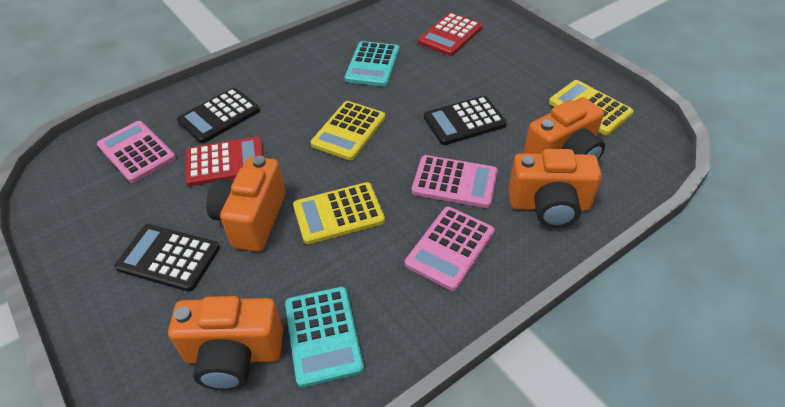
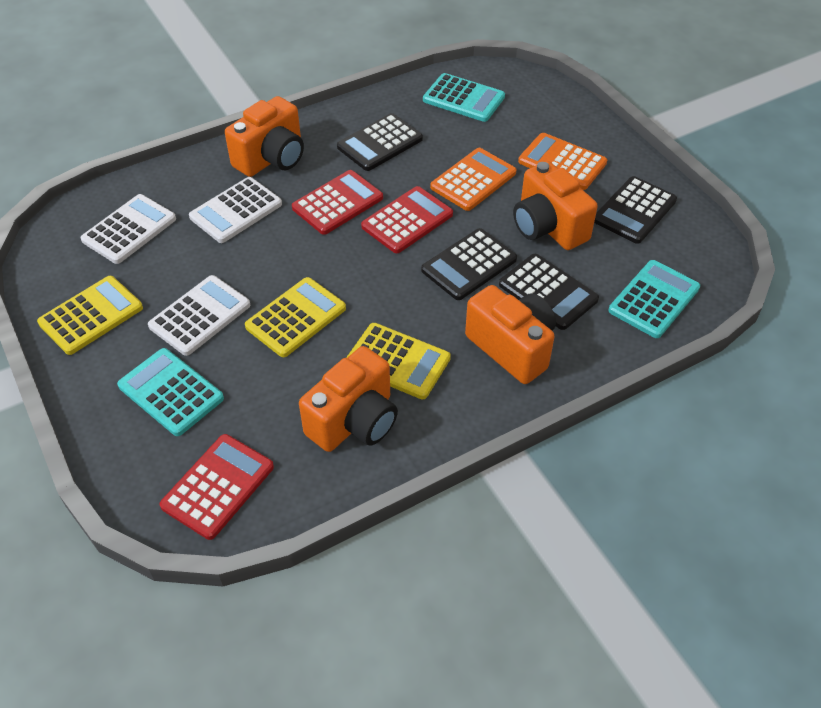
black calculator: 3 -> 4
orange calculator: 0 -> 2
pink calculator: 3 -> 0
red calculator: 2 -> 3
turquoise calculator: 2 -> 3
white calculator: 0 -> 3

